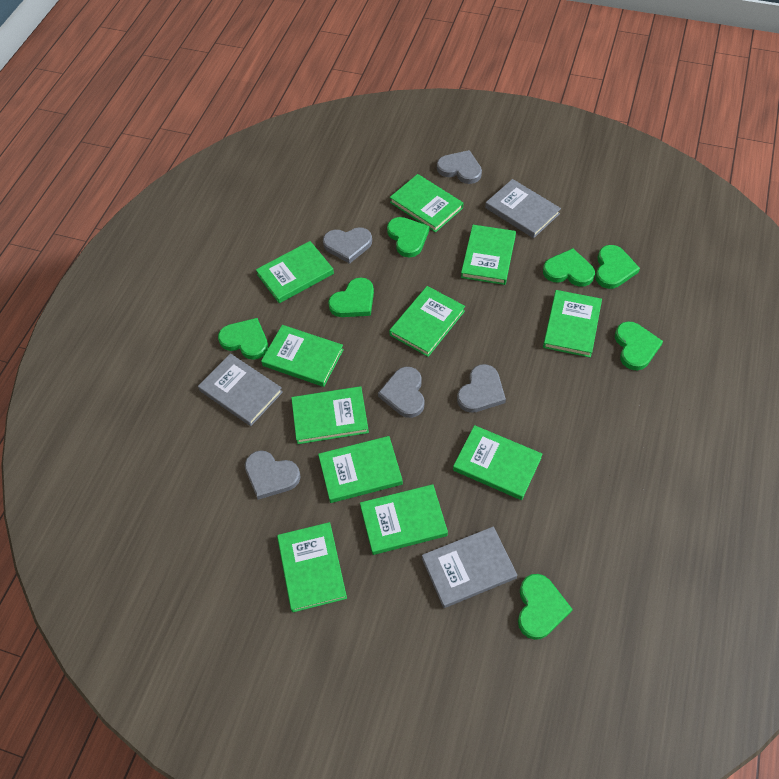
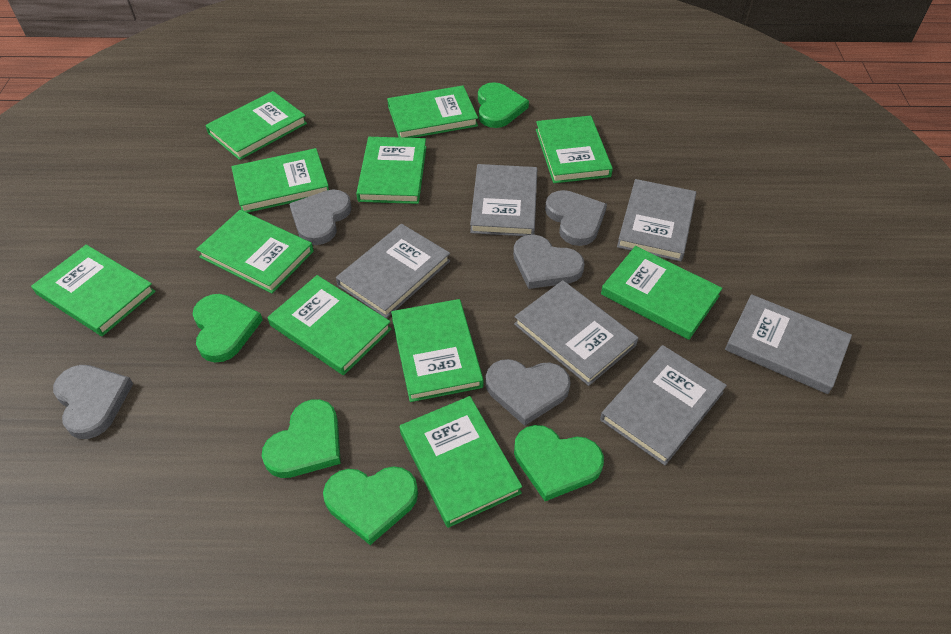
green heart: 7 -> 5
grey book: 3 -> 6

